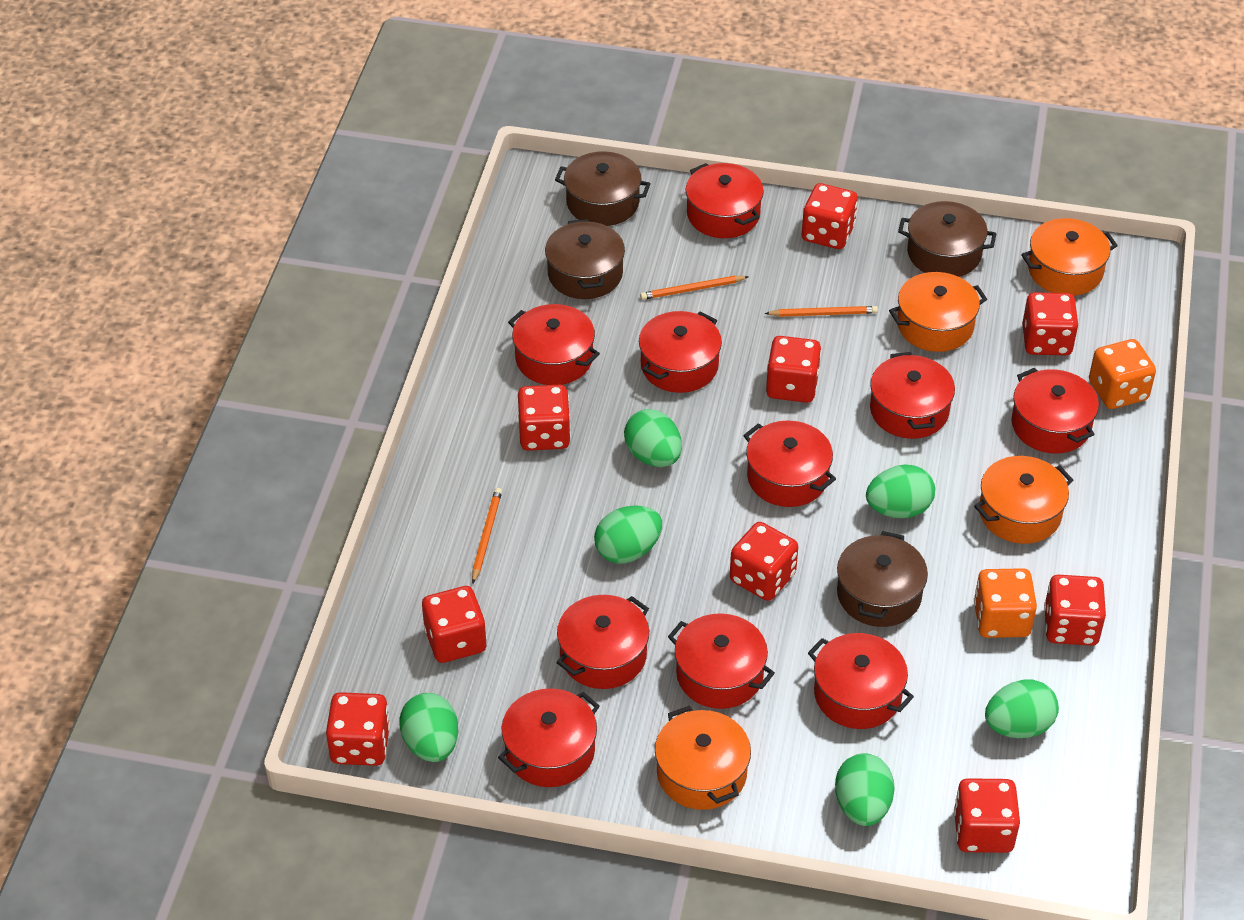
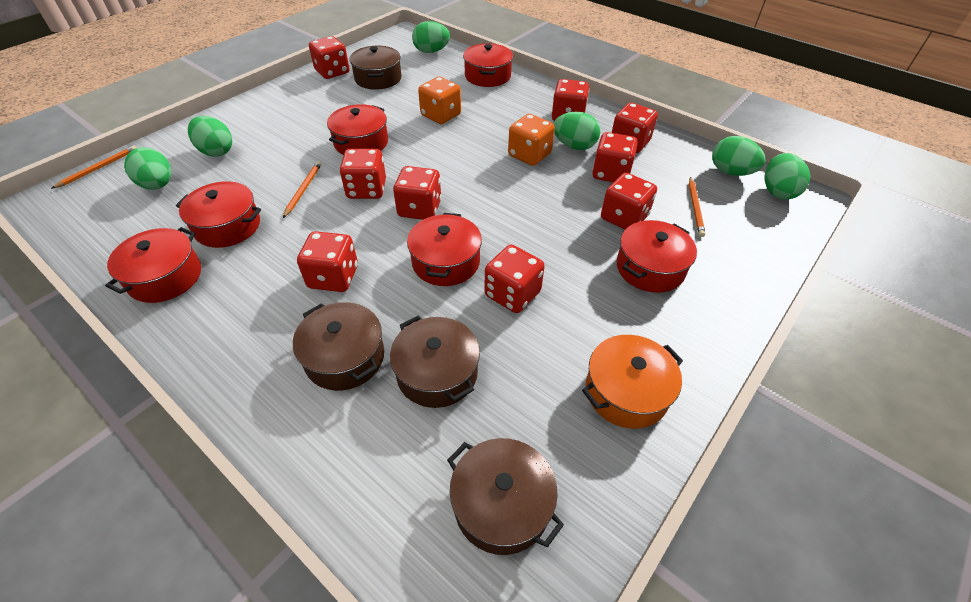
orange pot: 4 -> 1
red pot: 10 -> 6

